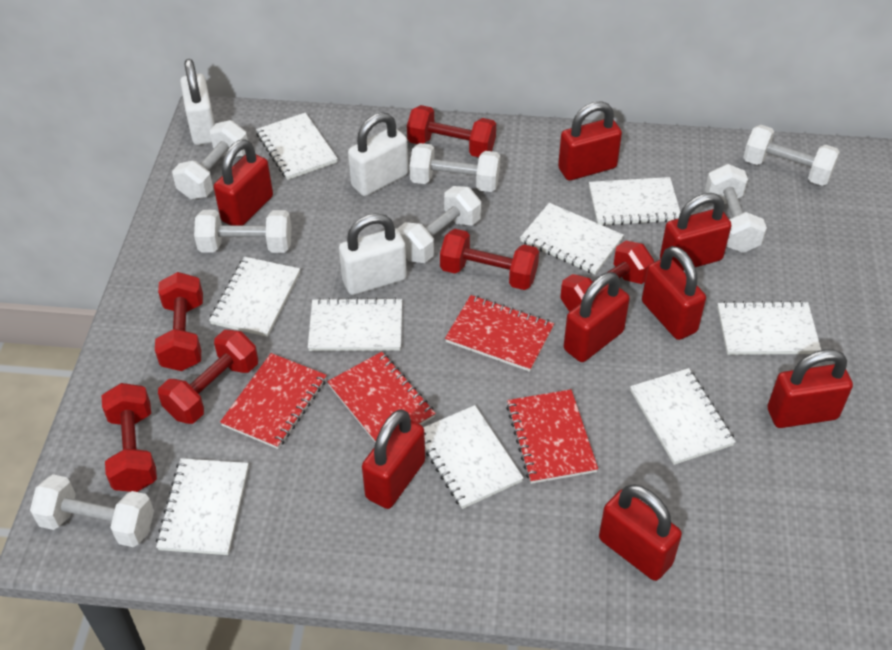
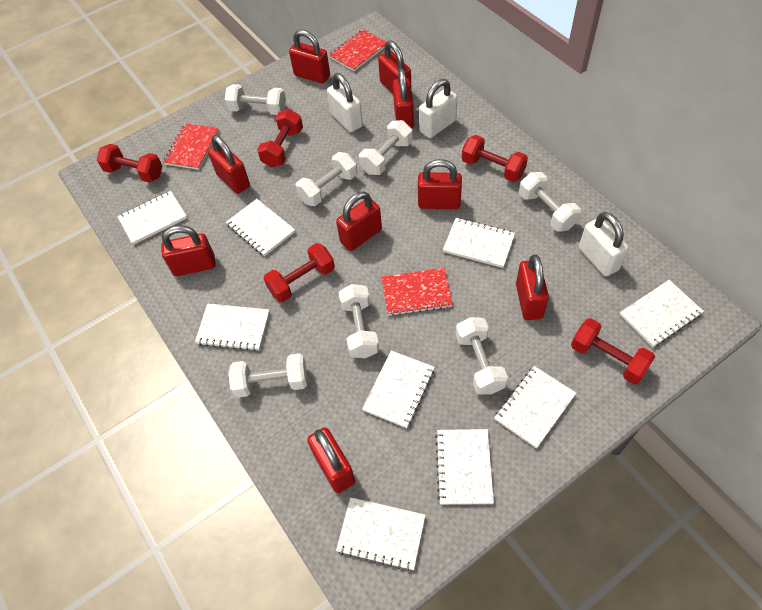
red dumbbell: 6 -> 5
red notebook: 4 -> 3
red padlock: 8 -> 9

